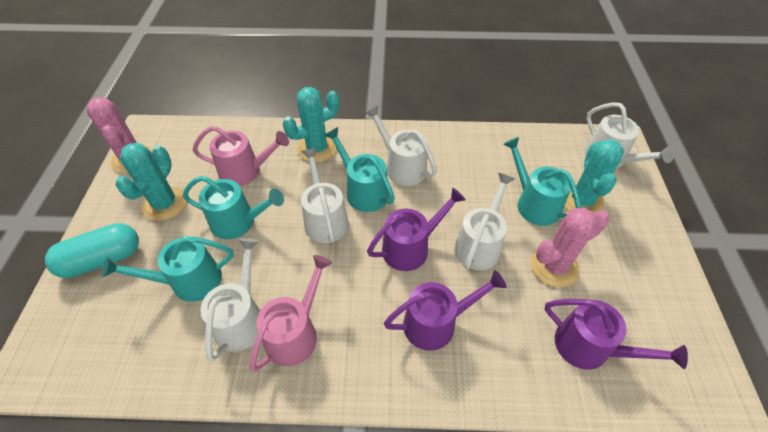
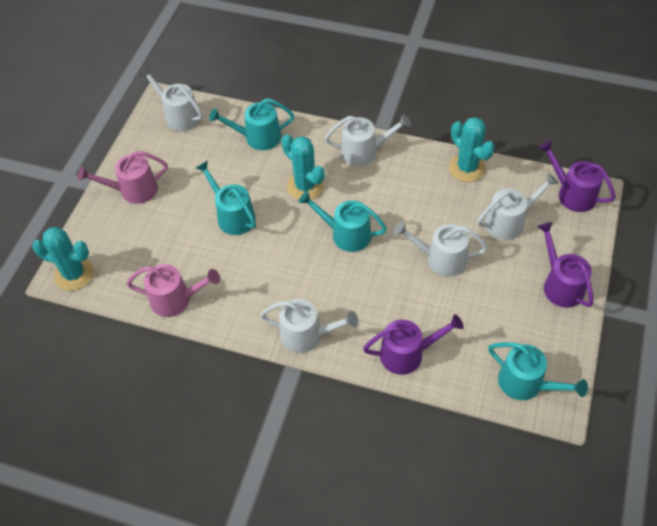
pink cactus: 2 -> 0
turquoise capsule: 1 -> 0

